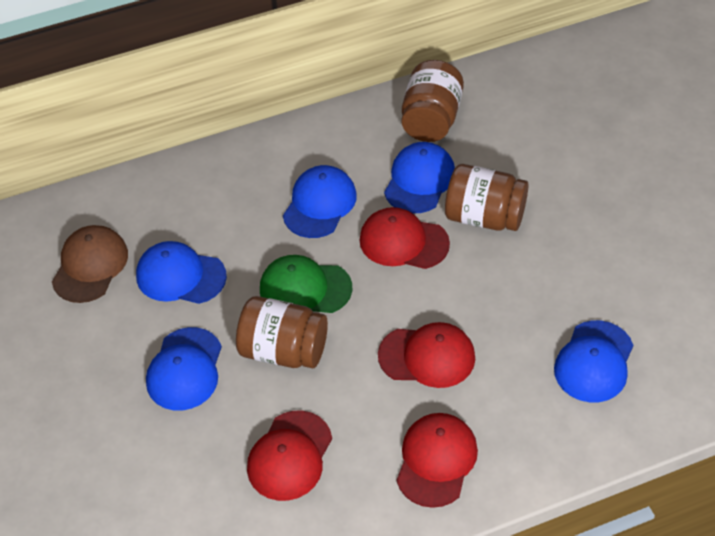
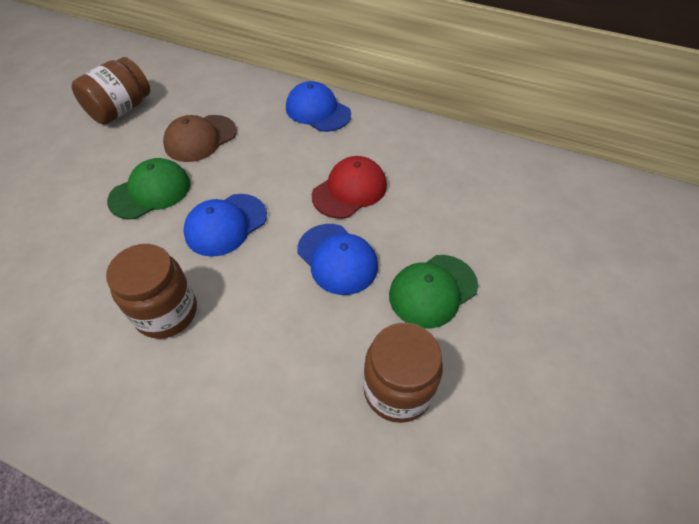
blue cap: 5 -> 3
green cap: 1 -> 2
red cap: 4 -> 1

